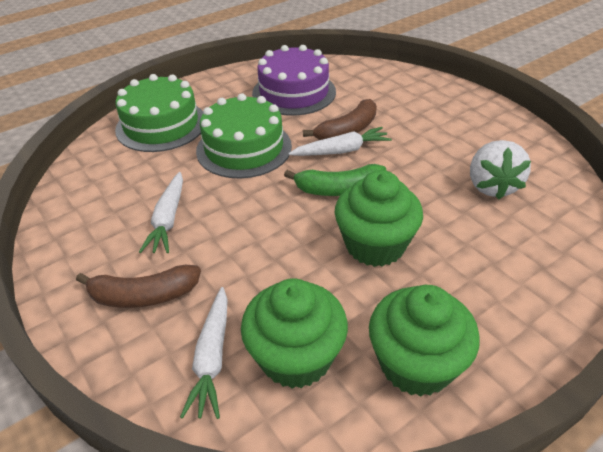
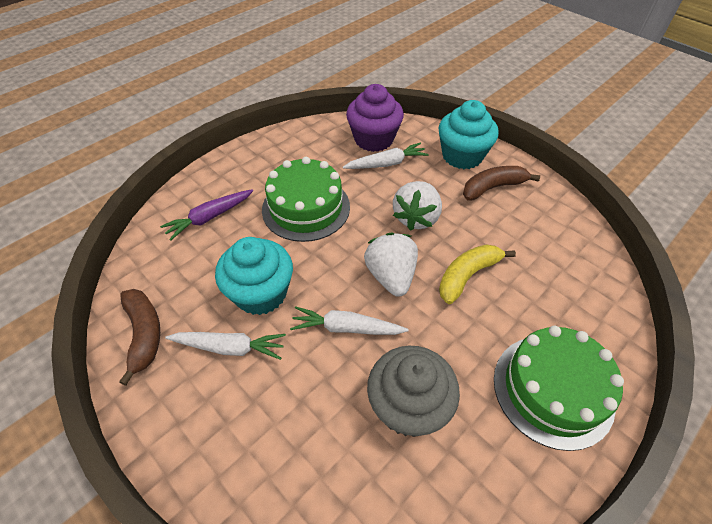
green banana: 1 -> 0
green cupcake: 3 -> 0
grey cupcake: 0 -> 1
purple cake: 1 -> 0
purple carrot: 0 -> 1
purple cupcake: 0 -> 1
turquoise cupcake: 0 -> 2
white strawberry: 1 -> 2
yellow banana: 0 -> 1

